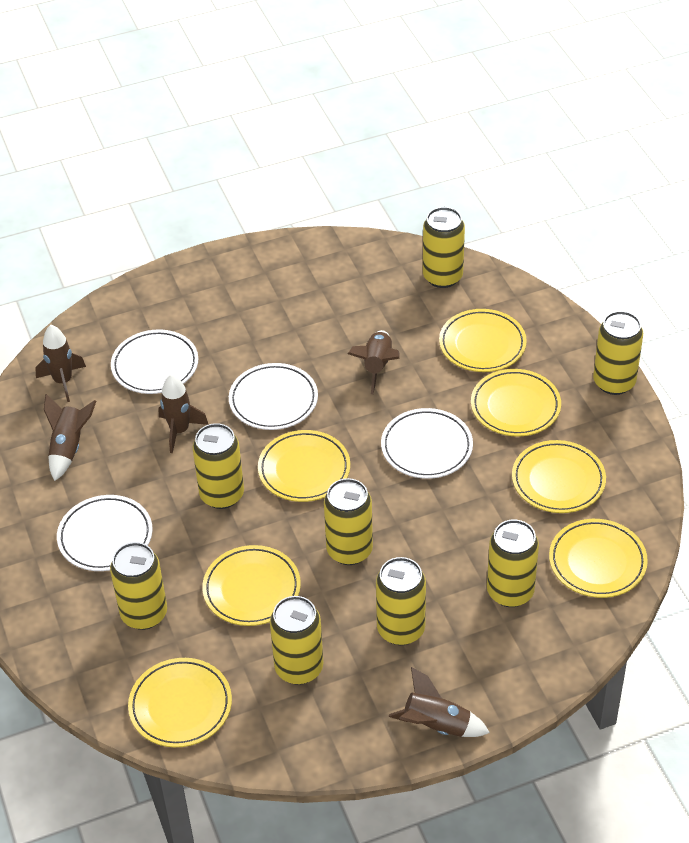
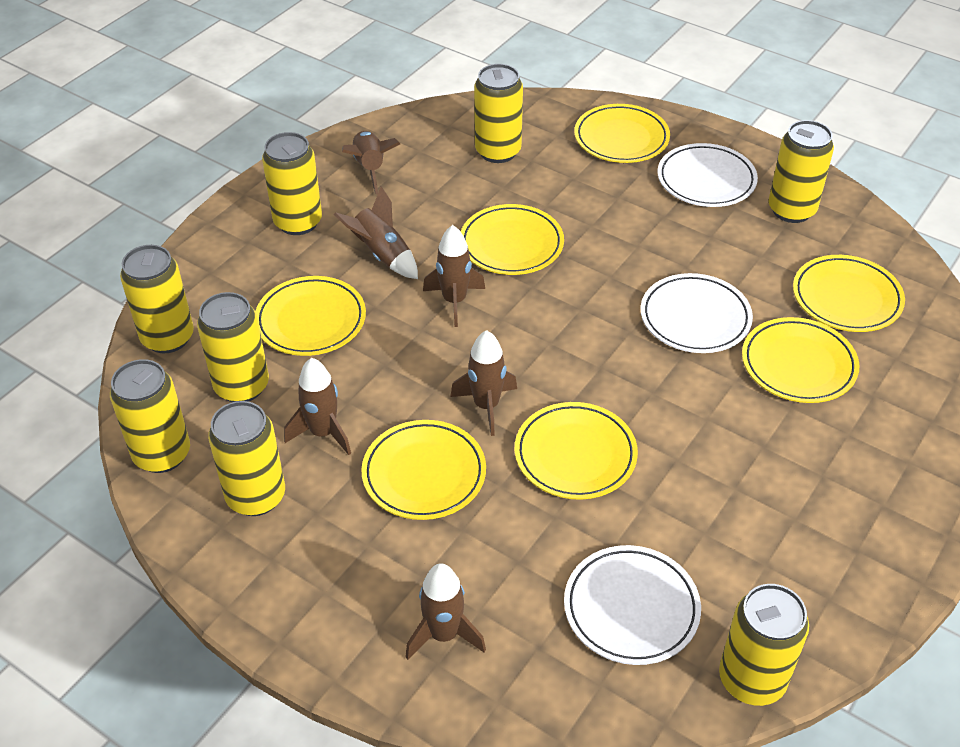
brown rocket: 5 -> 6
white plate: 4 -> 3

